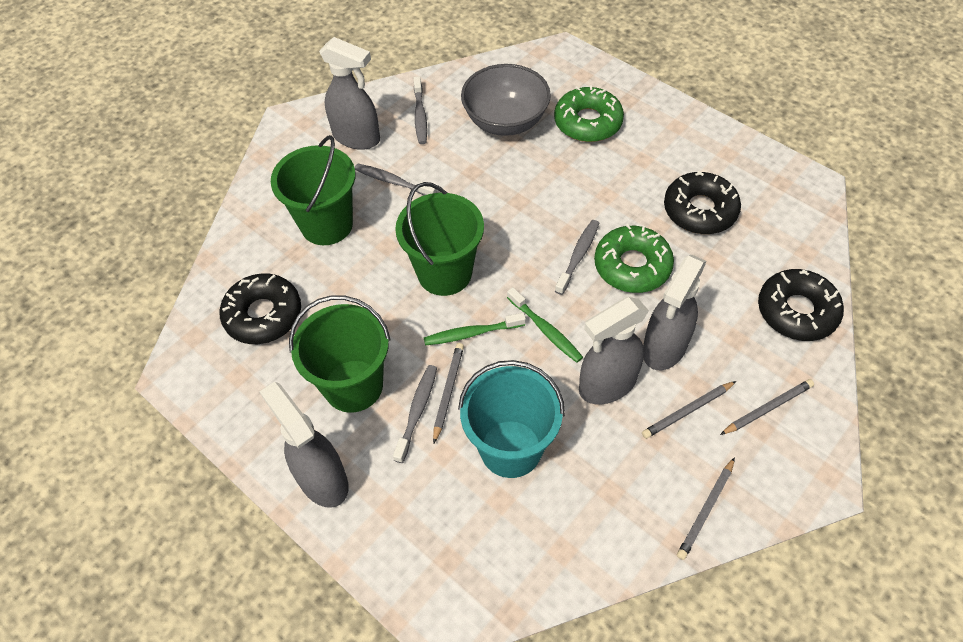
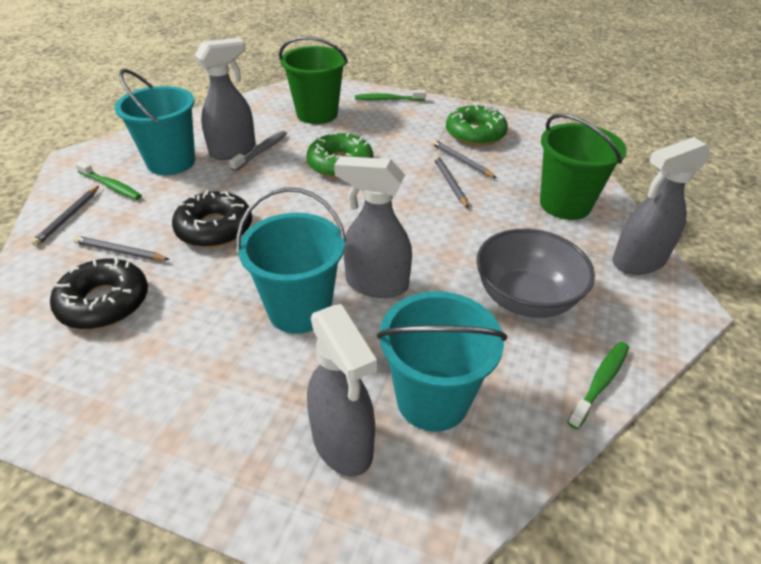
black donut: 3 -> 2
green bucket: 3 -> 2
green toothbrush: 2 -> 3
grey toothbrush: 4 -> 1
turquoise bucket: 1 -> 3

